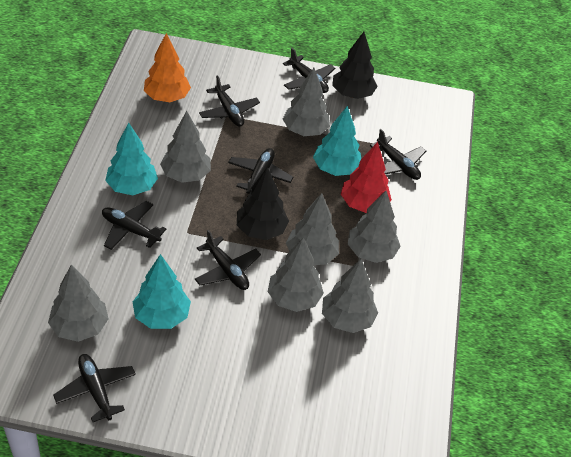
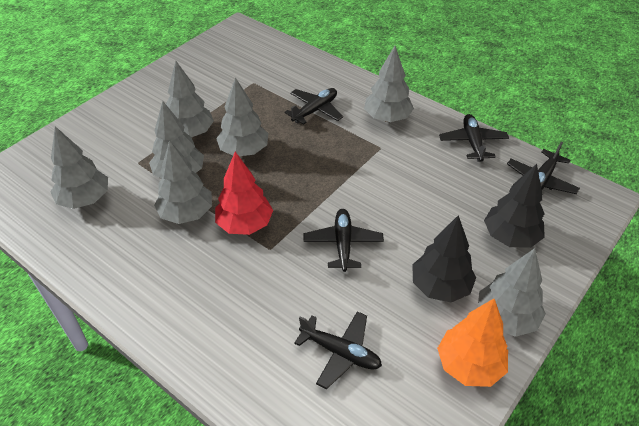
black plane: 7 -> 5
turquoise tree: 3 -> 0

